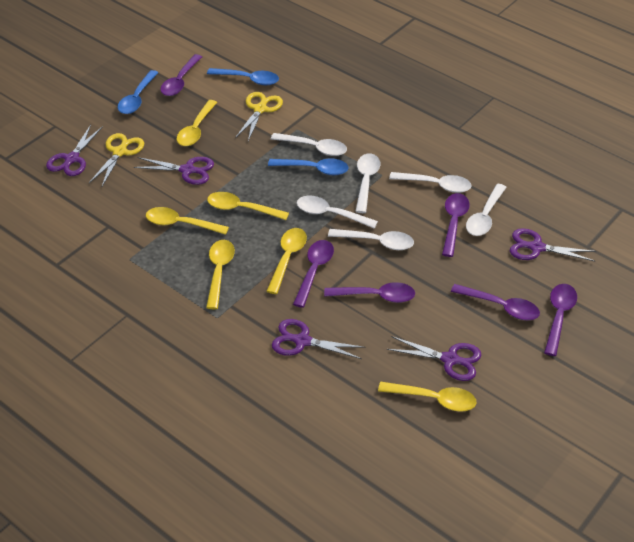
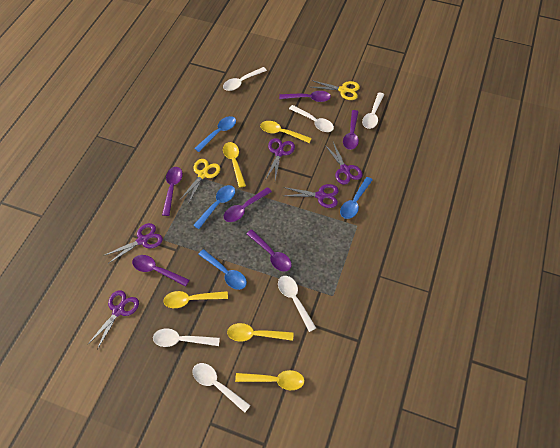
blue spoon: 3 -> 4
yellow spoon: 6 -> 5

